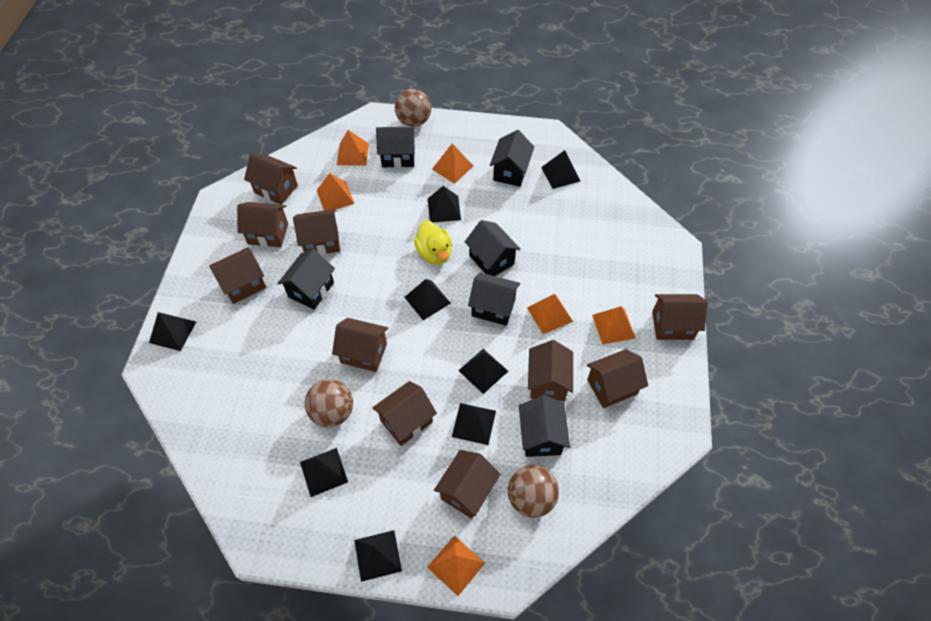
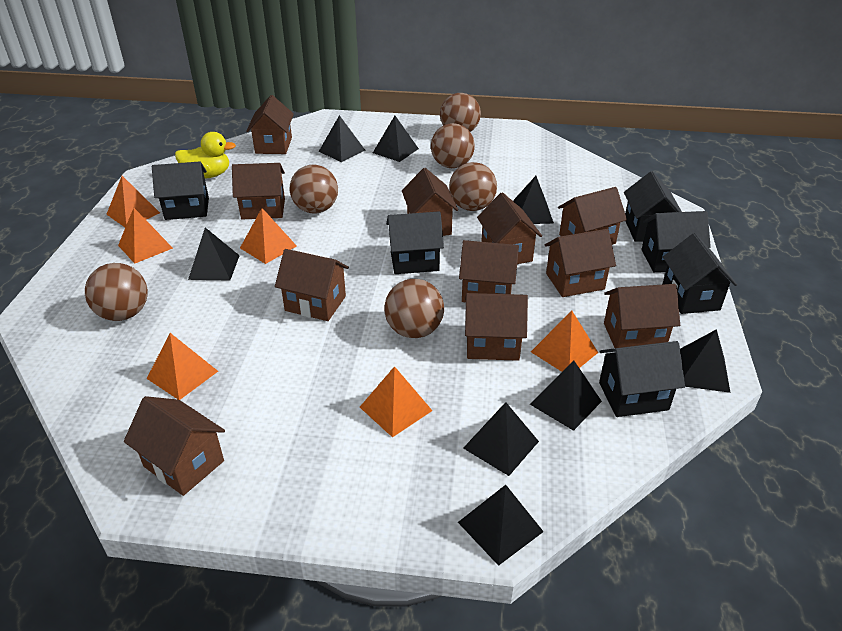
brown ball: 3 -> 6
brown house: 10 -> 11

